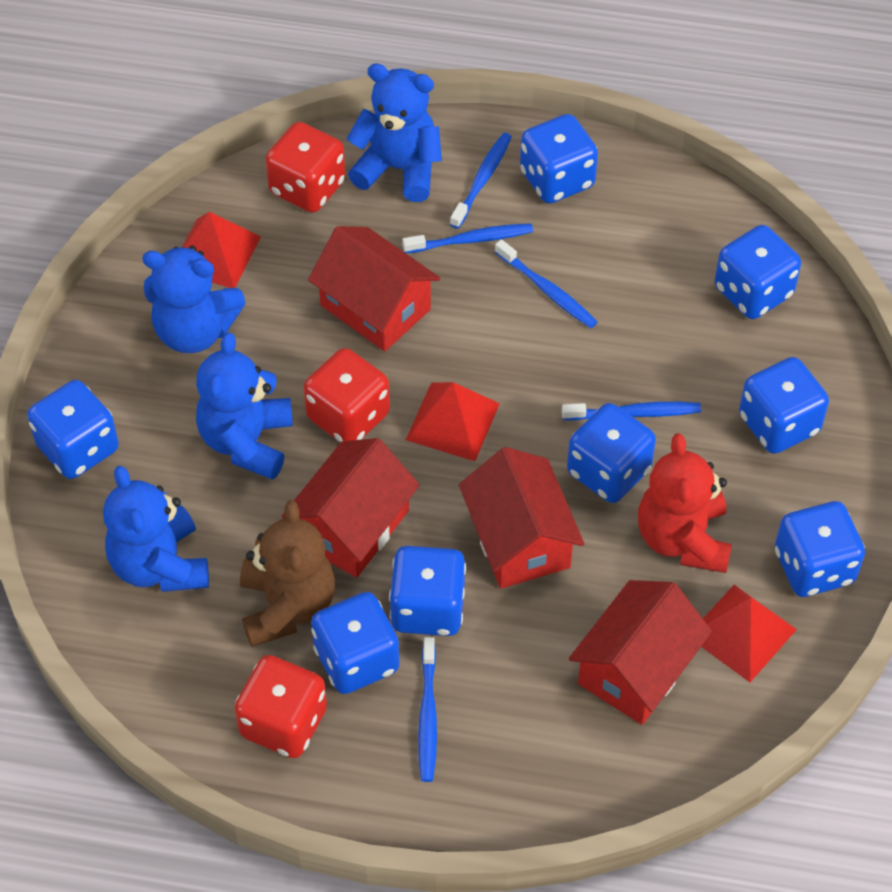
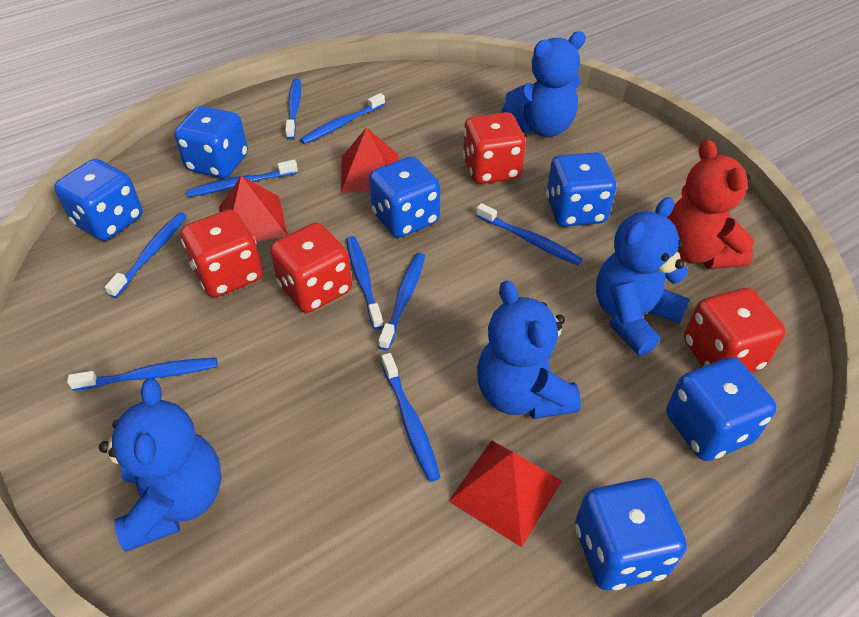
blue dice: 8 -> 6
blue toothbrush: 5 -> 9
brown teddy bear: 1 -> 0
red dice: 3 -> 4
red house: 4 -> 0

